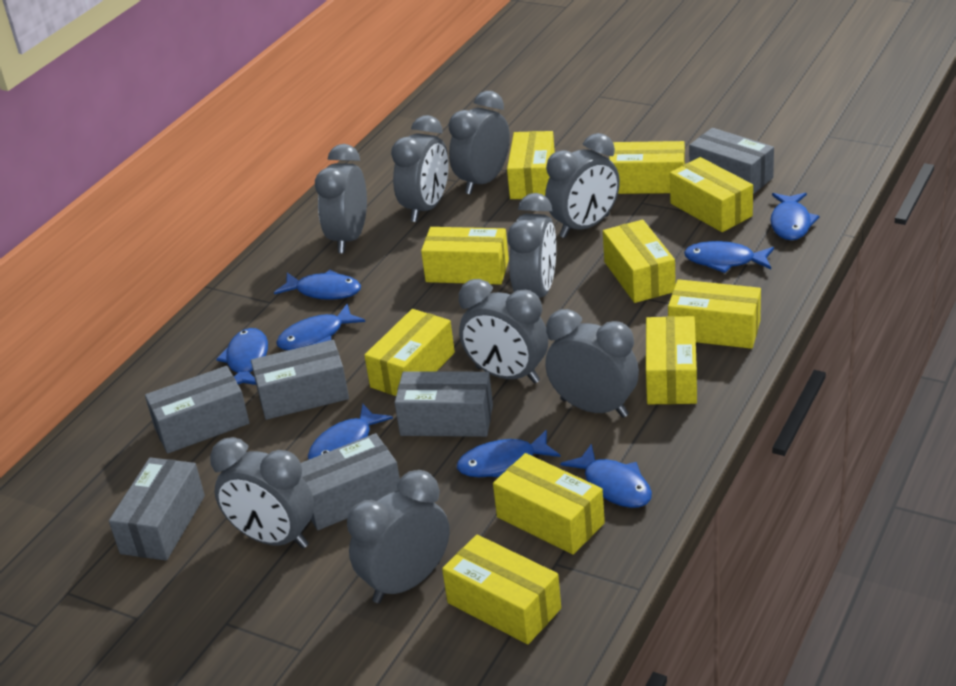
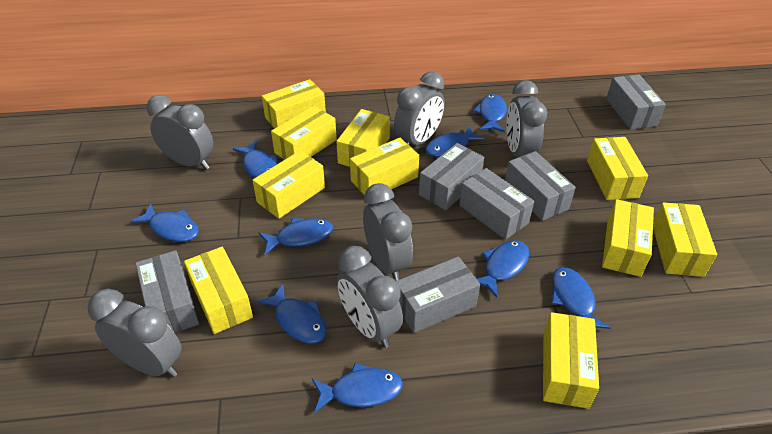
blue fish: 8 -> 9
grey clock: 9 -> 6

